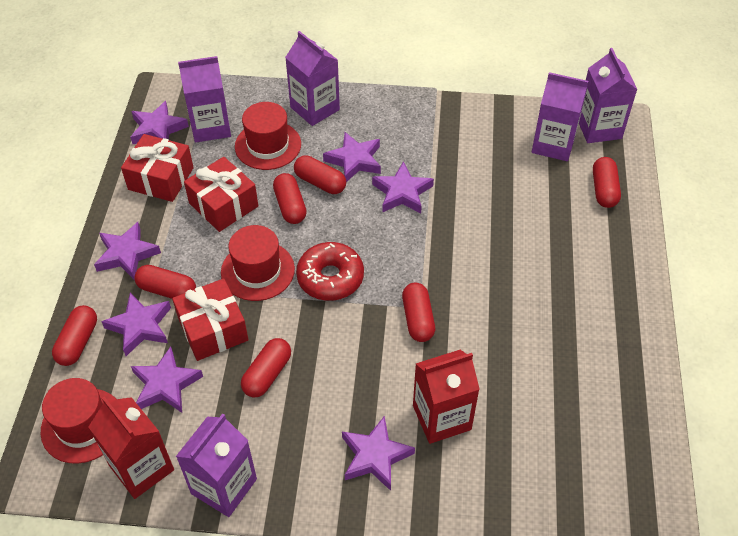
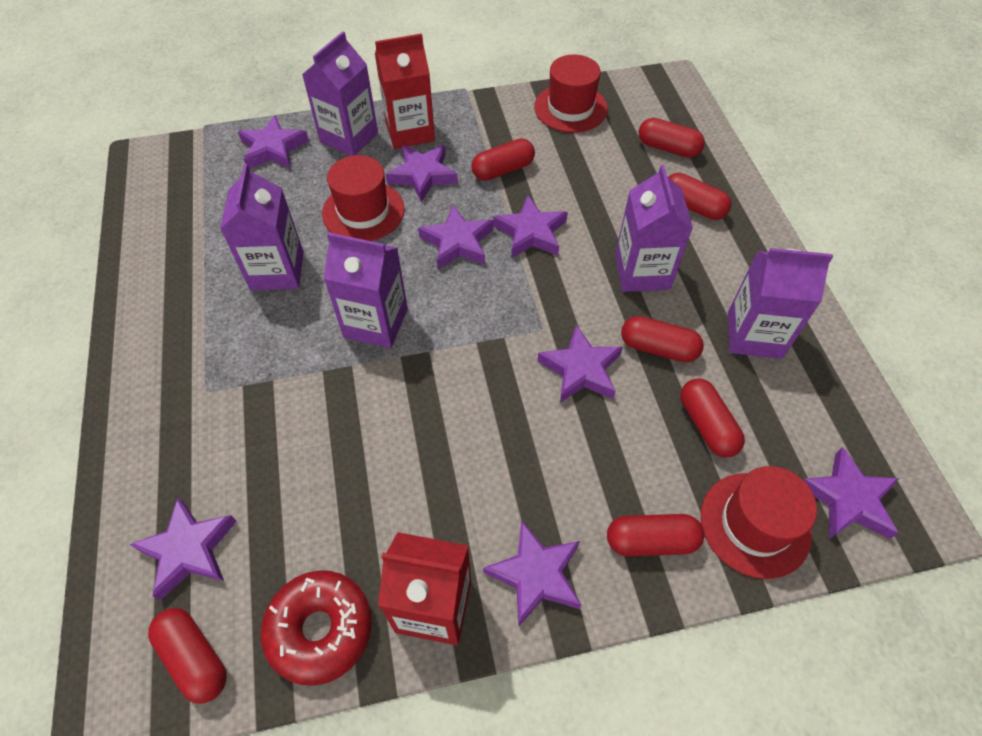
purple star: 7 -> 8
red gift: 3 -> 0

